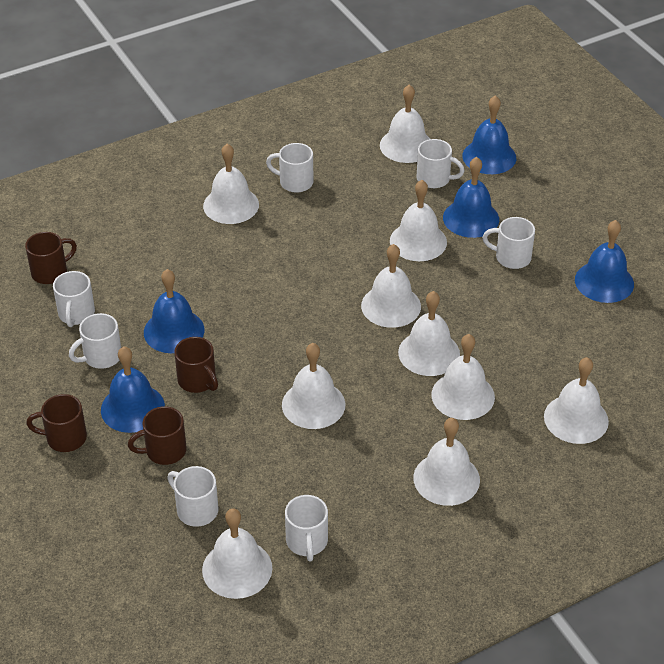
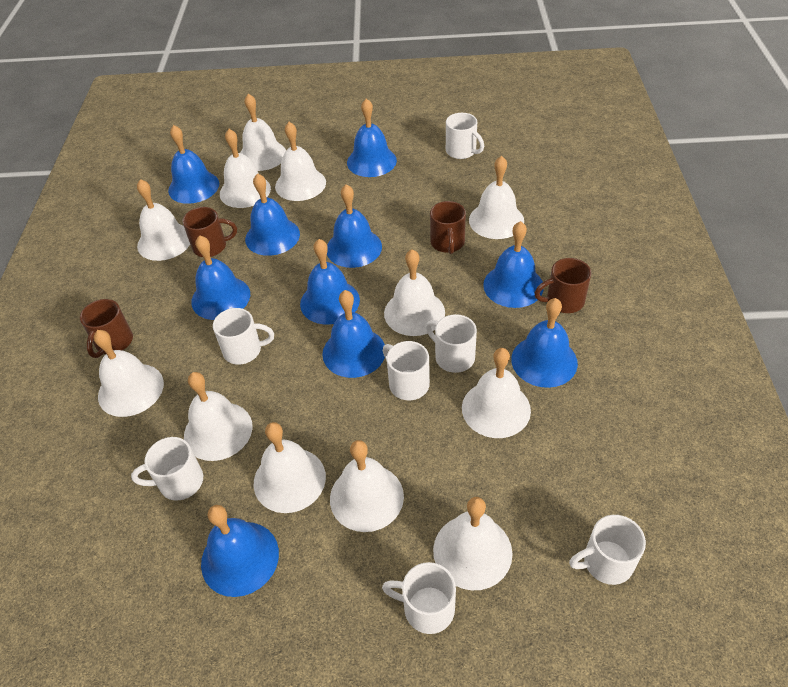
blue bell: 5 -> 10
white bell: 10 -> 12

